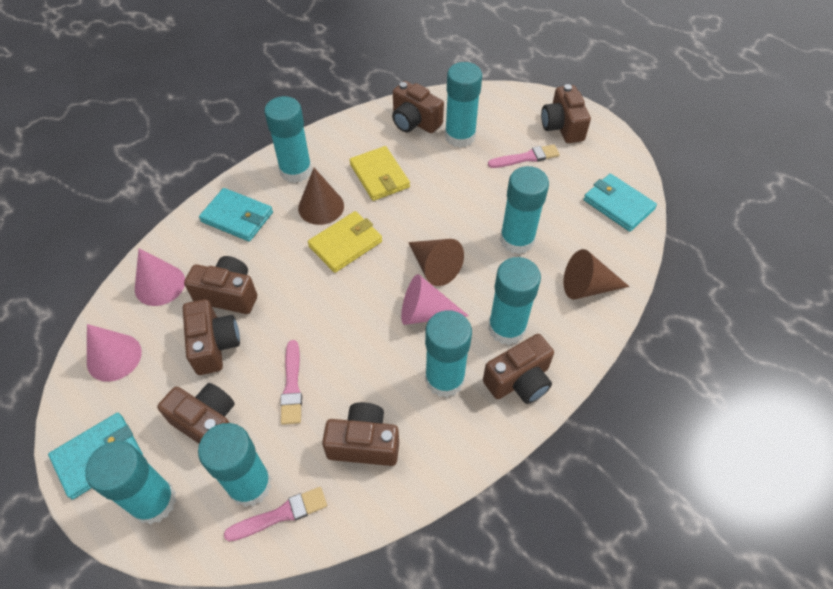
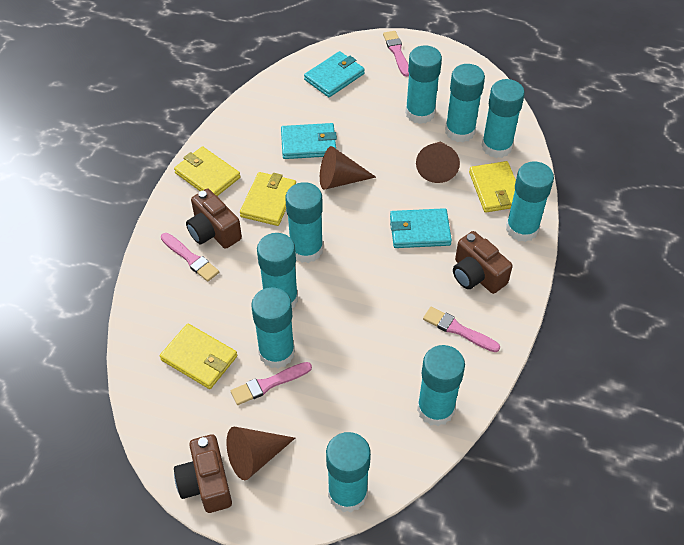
brown camera: 7 -> 3
pink brush: 3 -> 4
pink cone: 3 -> 0
turquoise glue stick: 7 -> 9
yellow wallet: 2 -> 4

